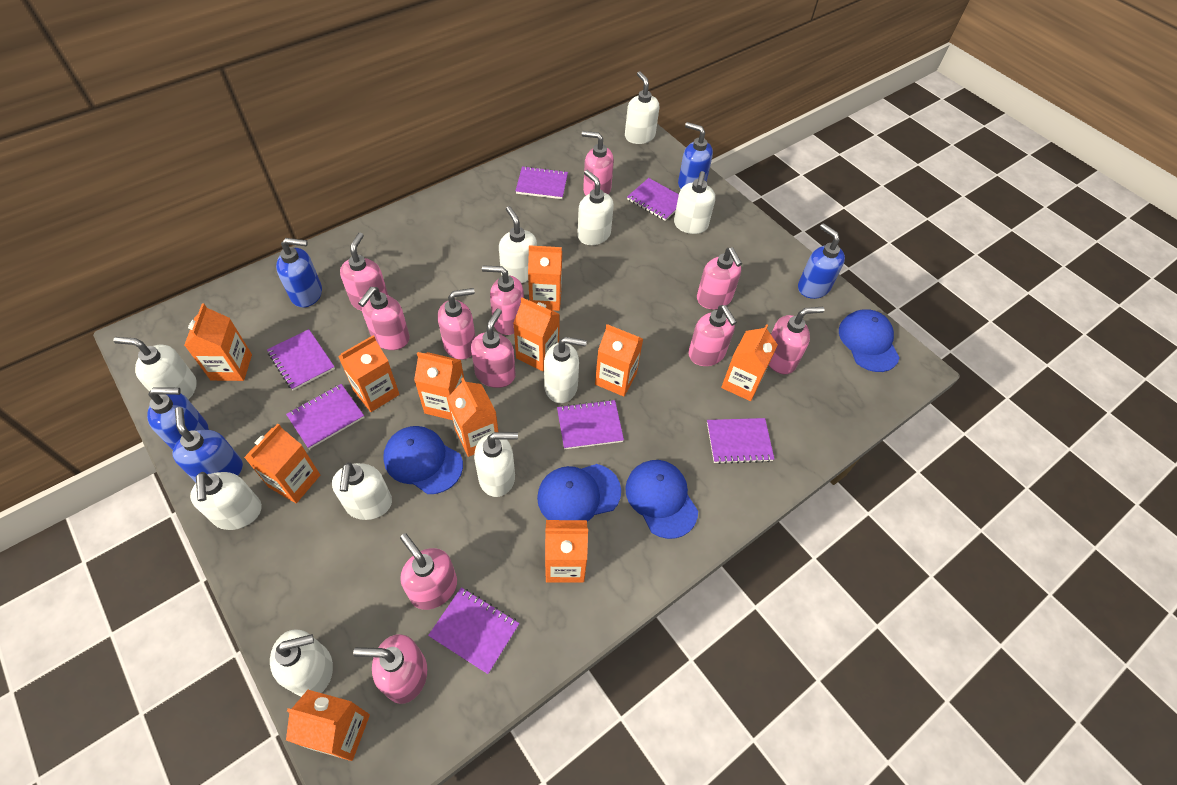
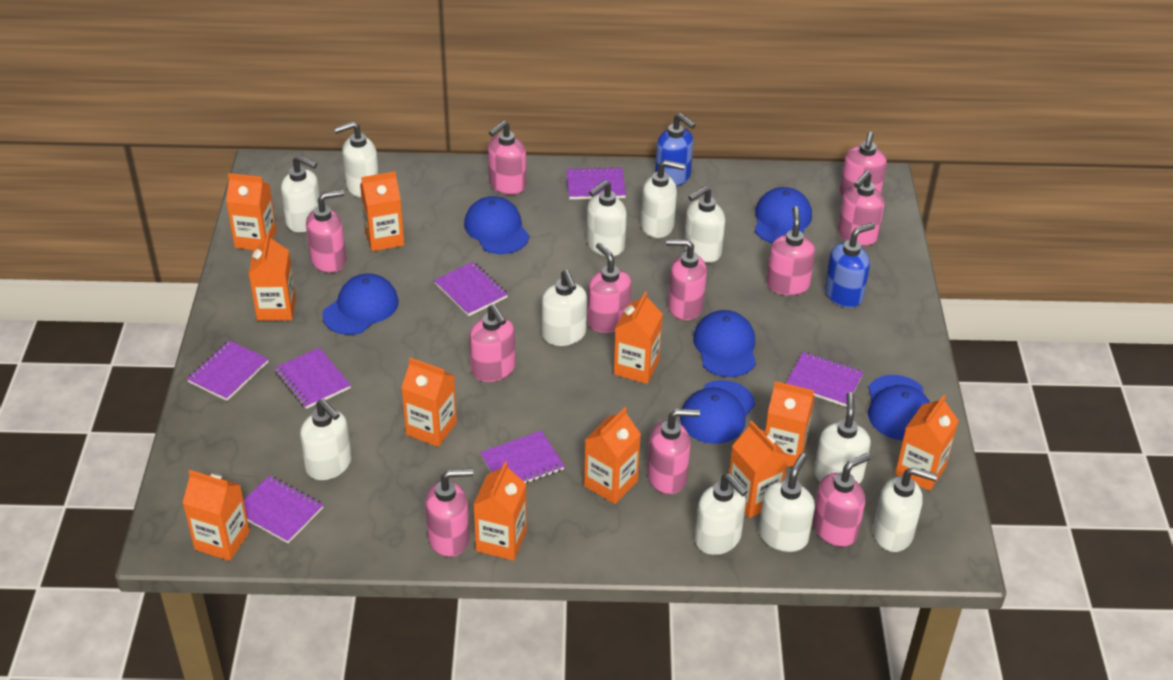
blue cap: 4 -> 6
blue soap dispenser: 5 -> 2
white soap dispenser: 10 -> 11

